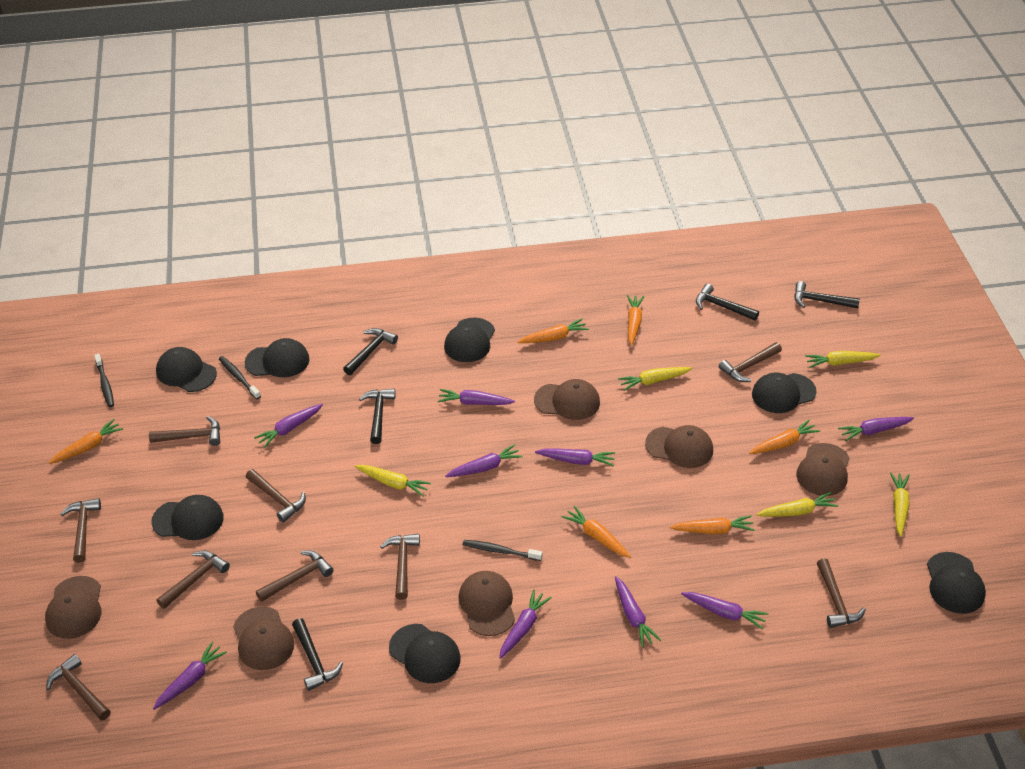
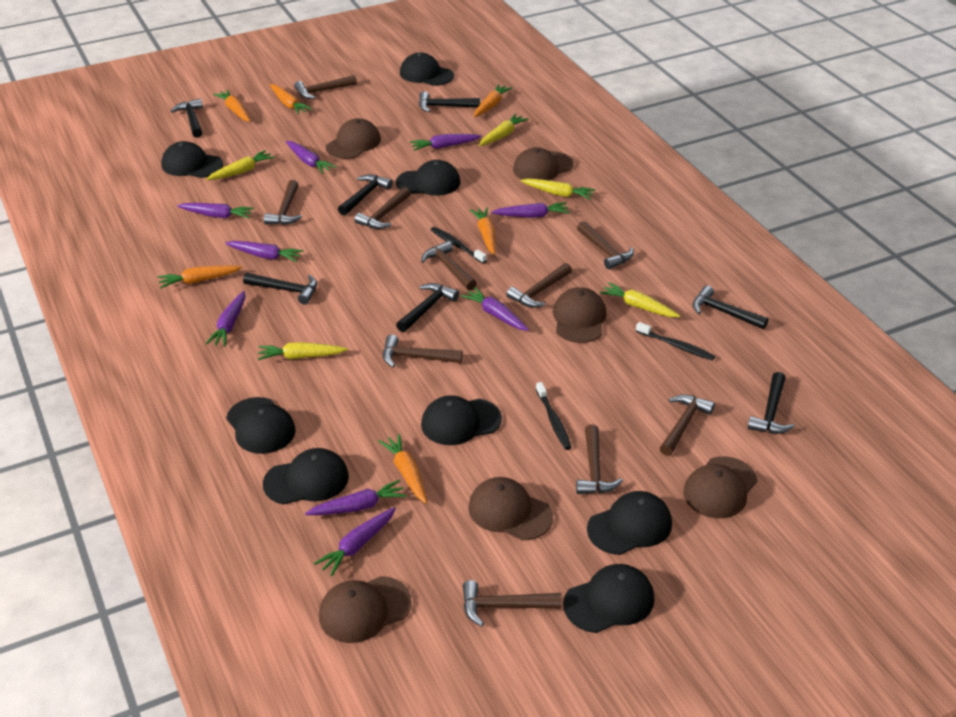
black cap: 7 -> 8
black hammer: 5 -> 7
brown hammer: 9 -> 10

